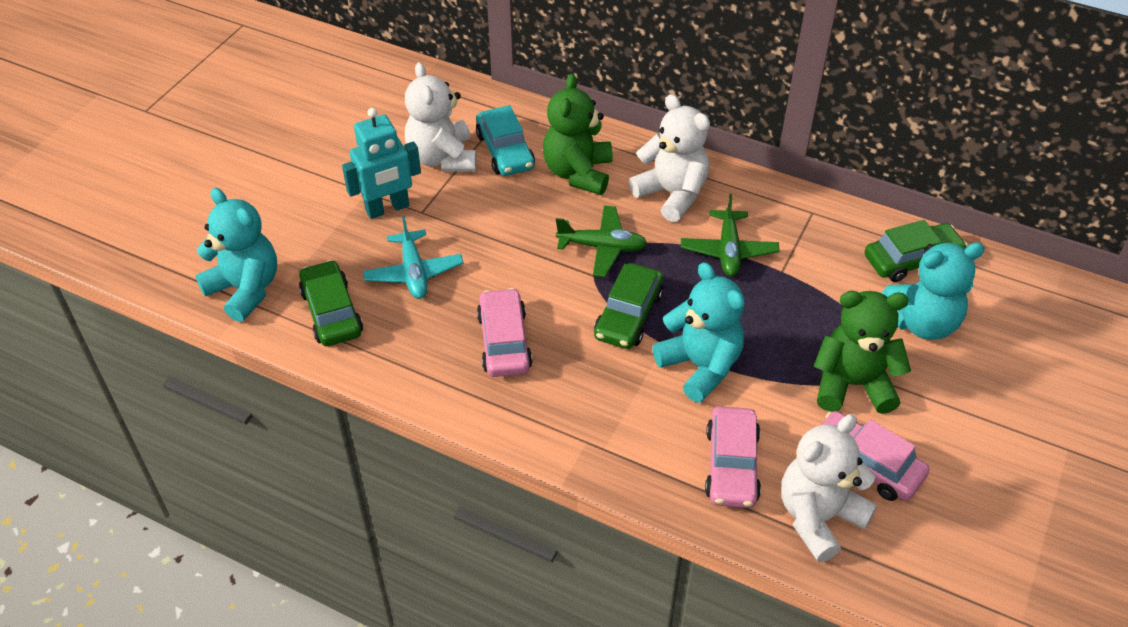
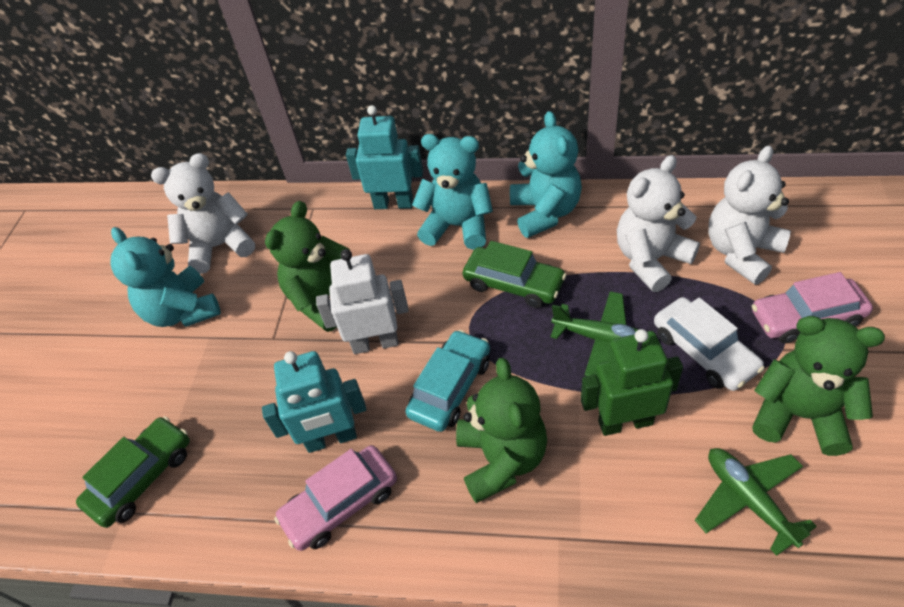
green car: 3 -> 2
green robot: 0 -> 1
green teddy bear: 2 -> 3
pink car: 3 -> 2
turquoise plane: 1 -> 0
turquoise robot: 1 -> 2
white car: 0 -> 1
white robot: 0 -> 1

